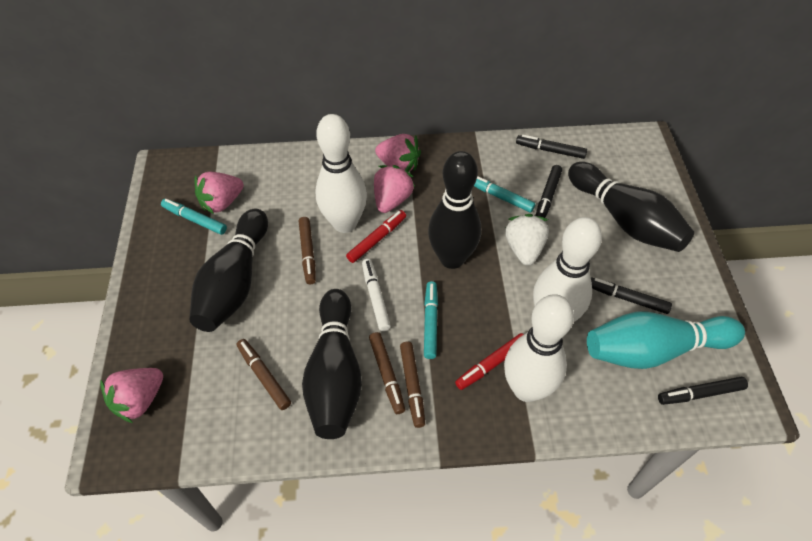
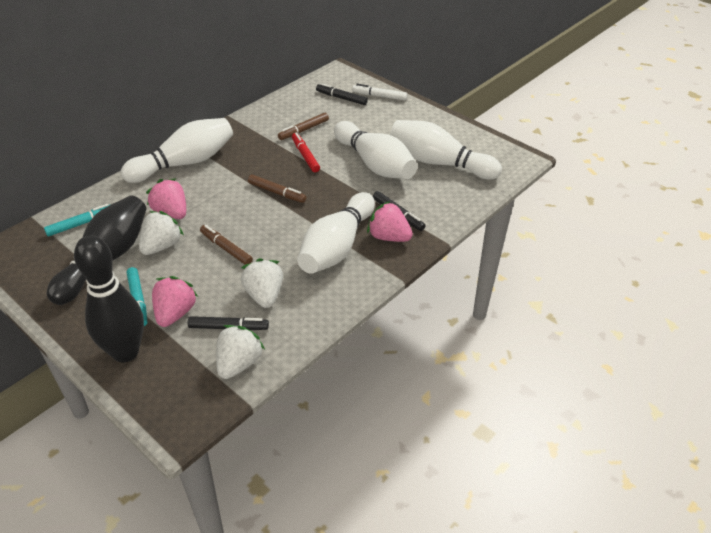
black bowling pin: 4 -> 2
black marker: 4 -> 3
brown marker: 4 -> 3
pink strawberry: 4 -> 3
red marker: 2 -> 1
turquoise bowling pin: 1 -> 0
turquoise marker: 3 -> 2
white bowling pin: 3 -> 4
white strawberry: 1 -> 3

